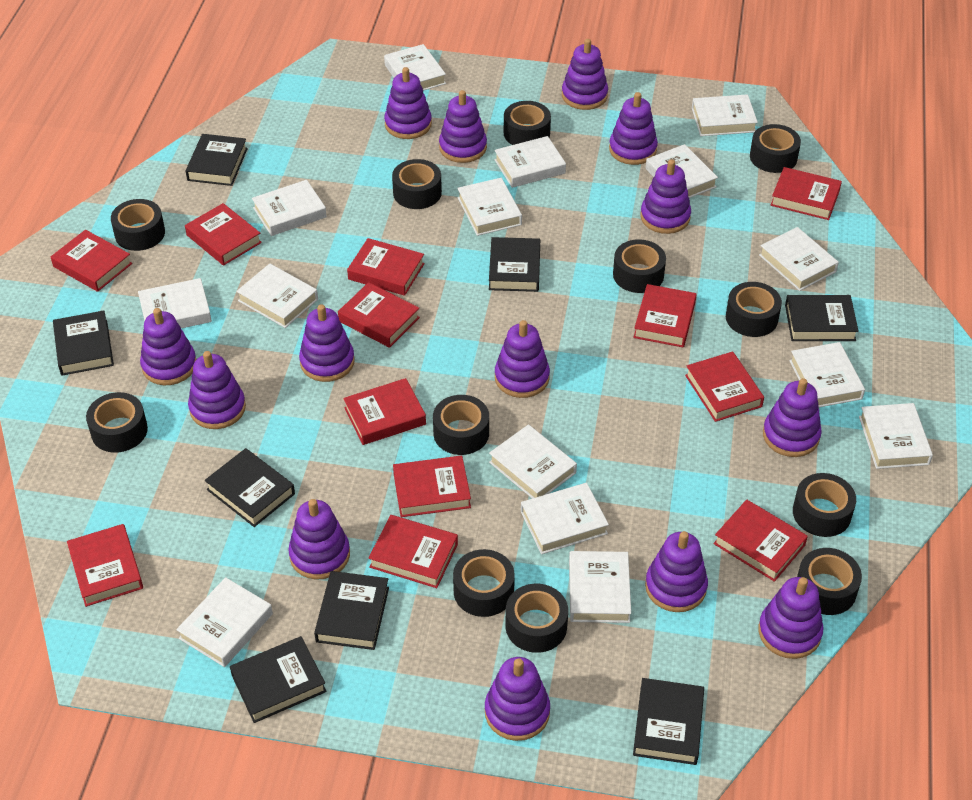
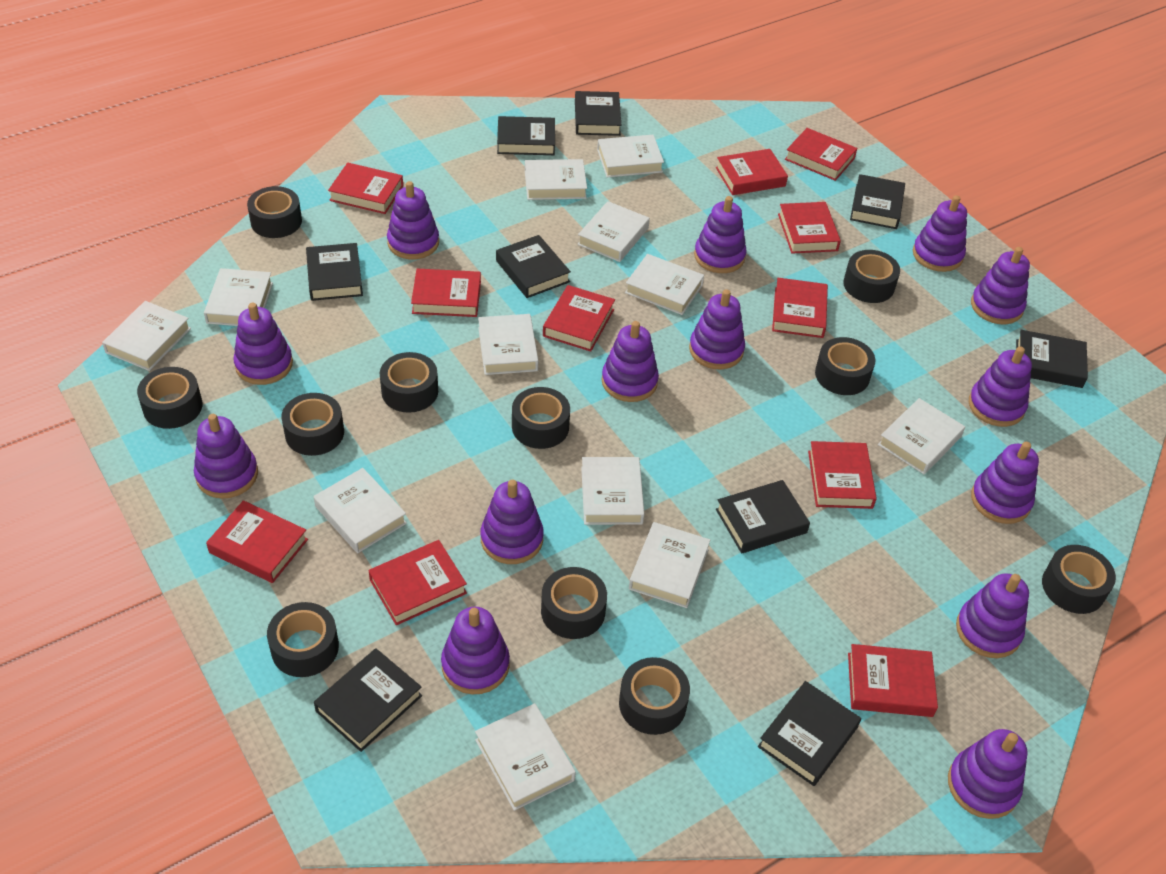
black book: 8 -> 9
black tape: 12 -> 11
red book: 12 -> 11
white book: 15 -> 12

